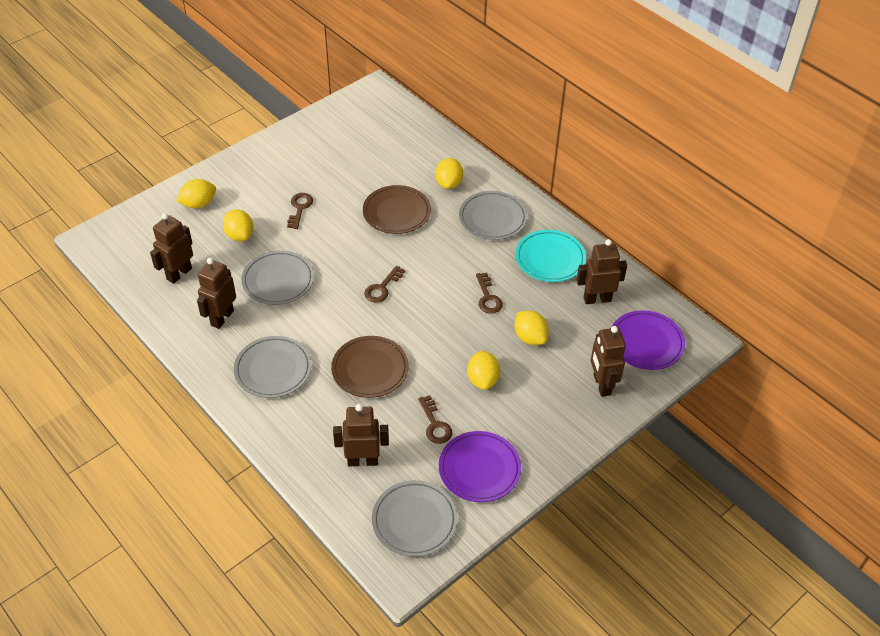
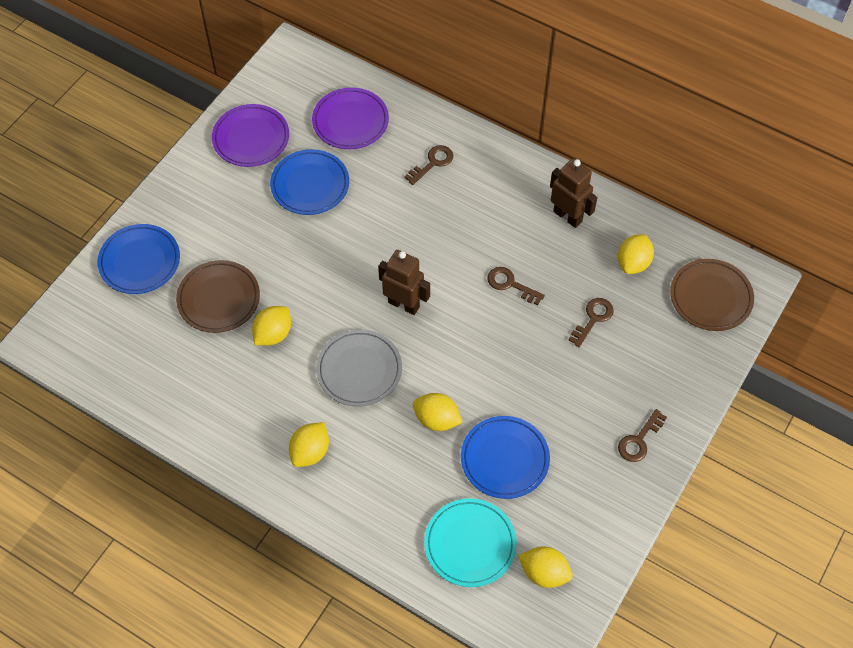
blue plate: 0 -> 3
brown robot: 5 -> 2
grey plate: 4 -> 1

